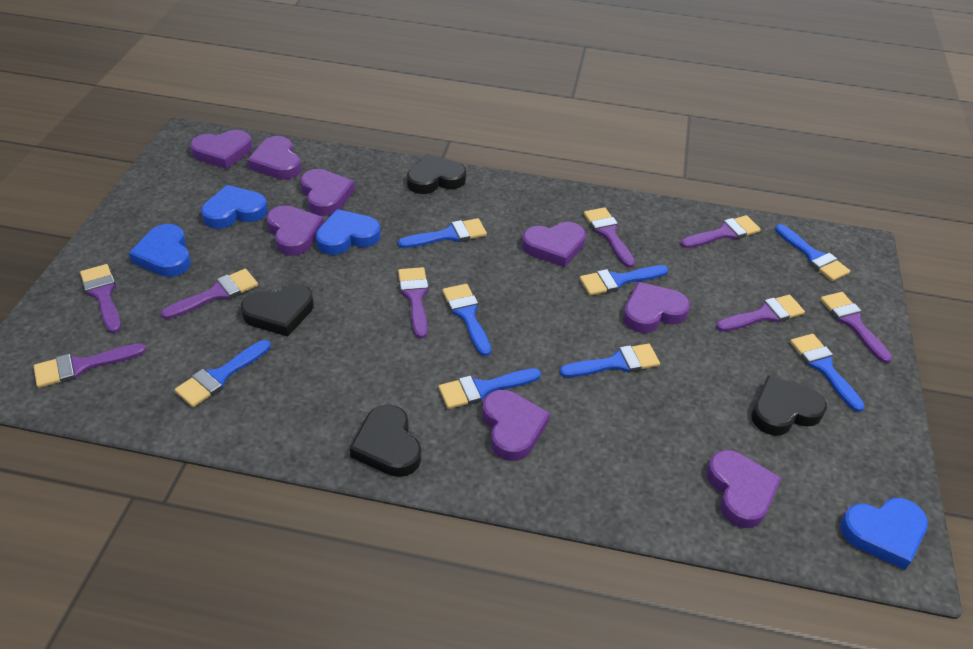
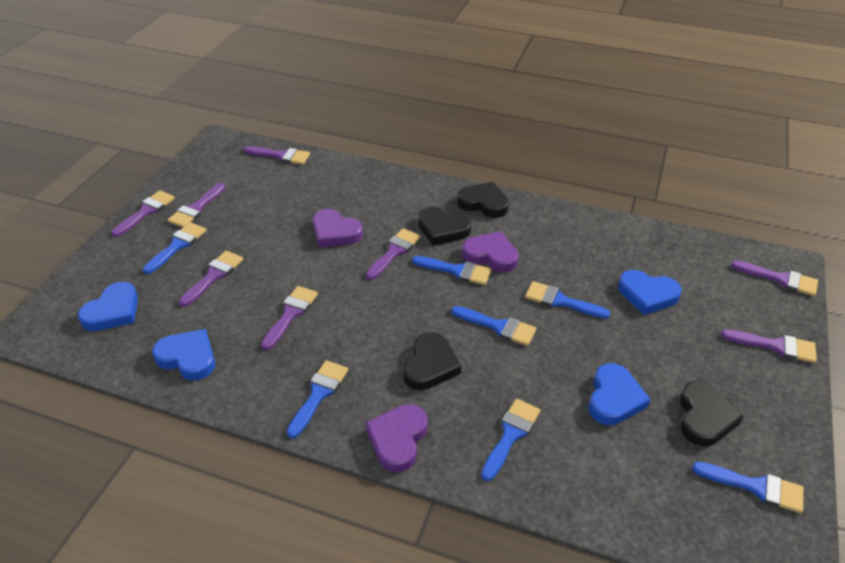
blue brush: 8 -> 7
purple heart: 8 -> 3

